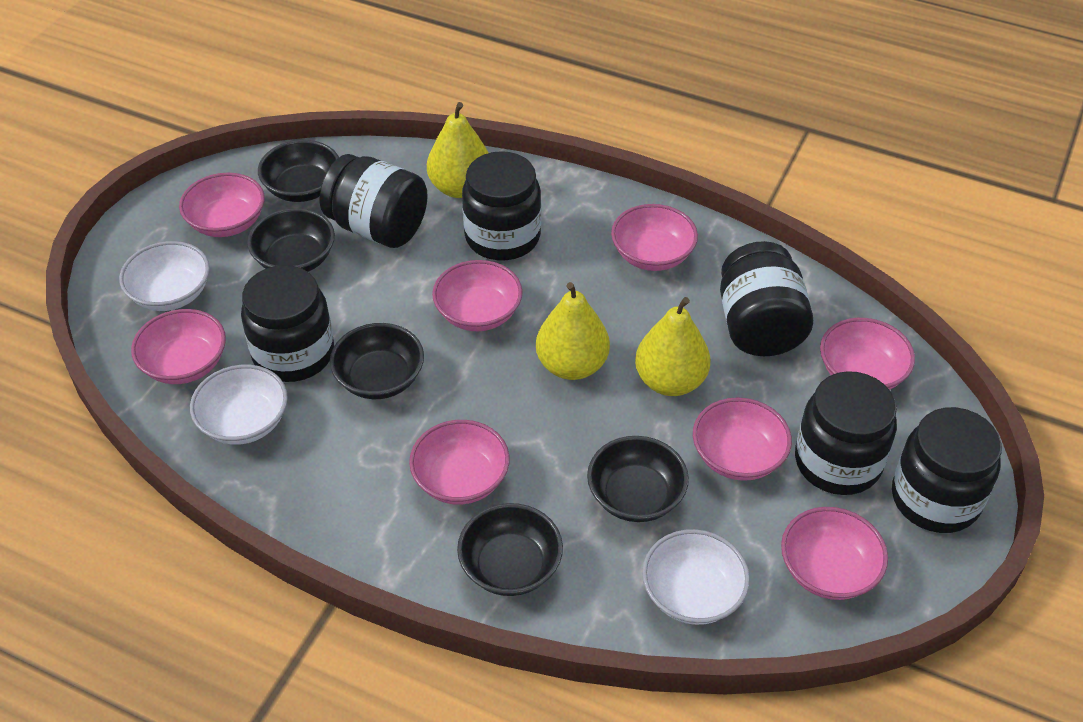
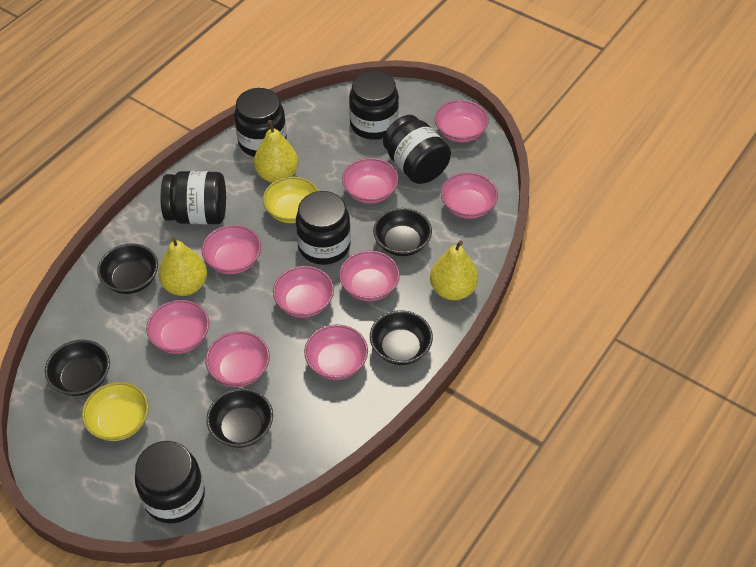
pink bowl: 8 -> 9
white bowl: 3 -> 0
yellow bowl: 0 -> 2

